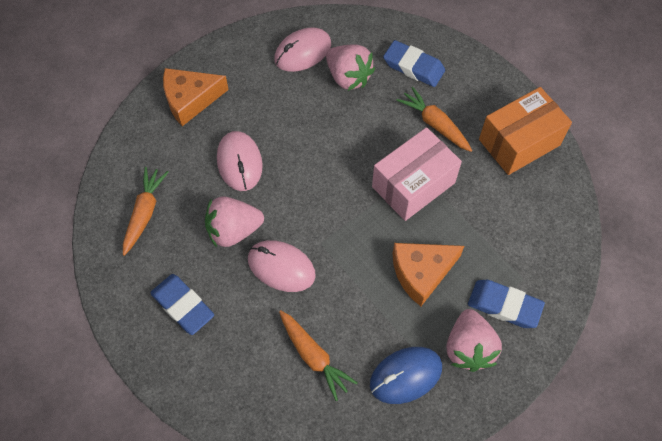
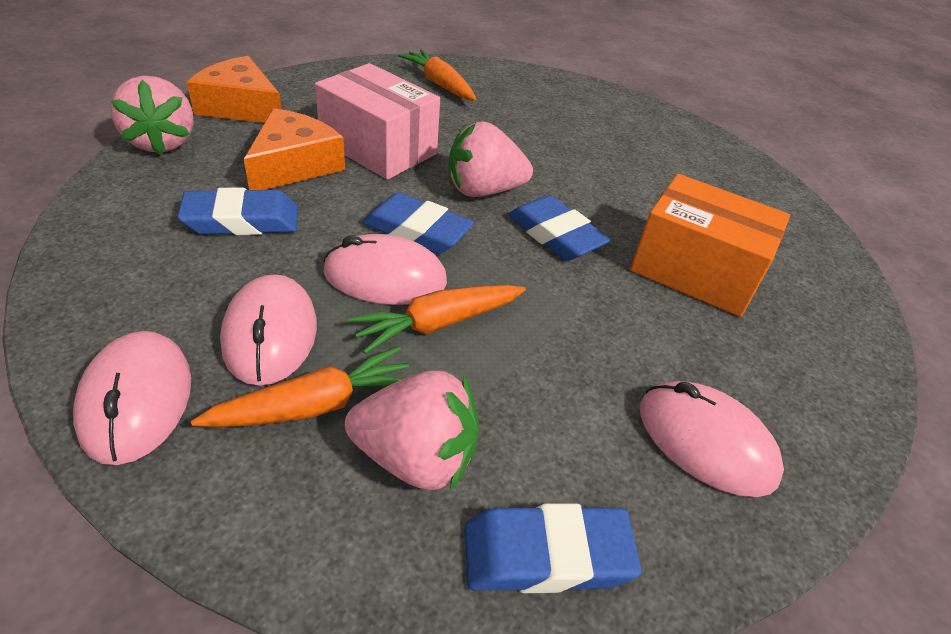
blue eraser: 3 -> 4
blue mouse: 1 -> 0
pink mouse: 3 -> 4

